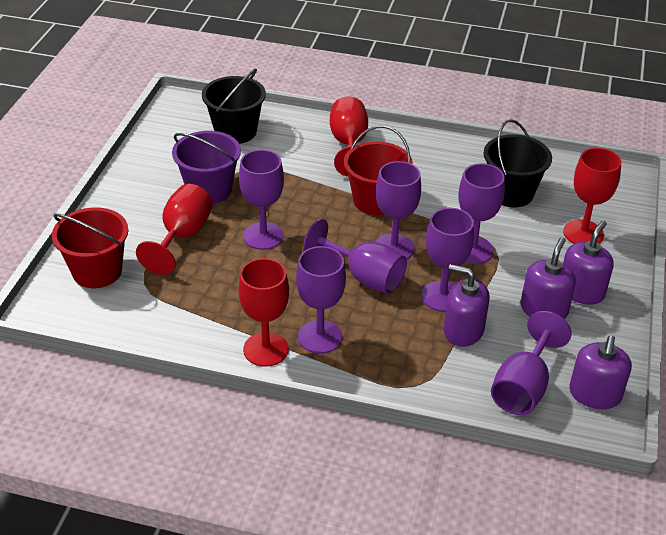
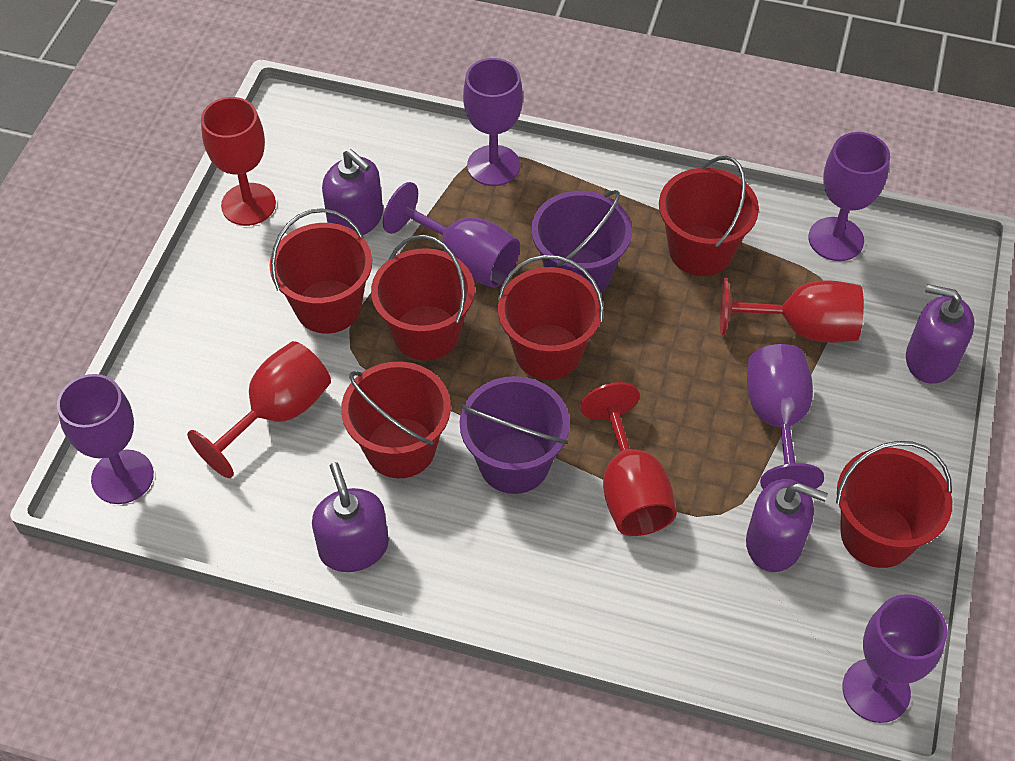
black bucket: 2 -> 0
purple bucket: 1 -> 2
purple goblet: 7 -> 6
red bucket: 2 -> 6

